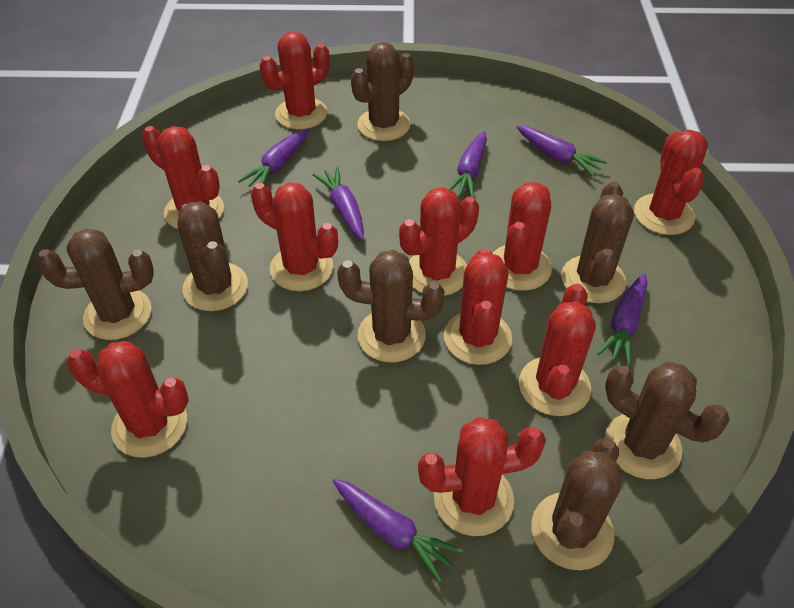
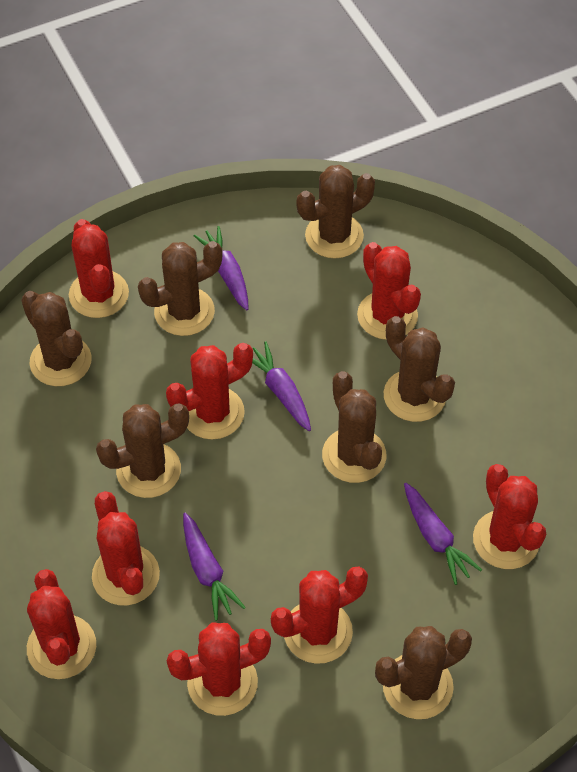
purple carrot: 6 -> 4
red cactus: 10 -> 8

